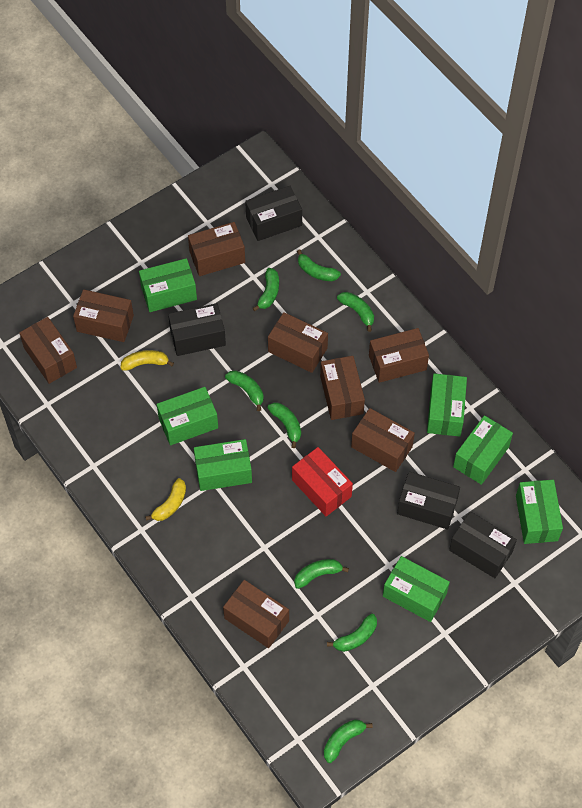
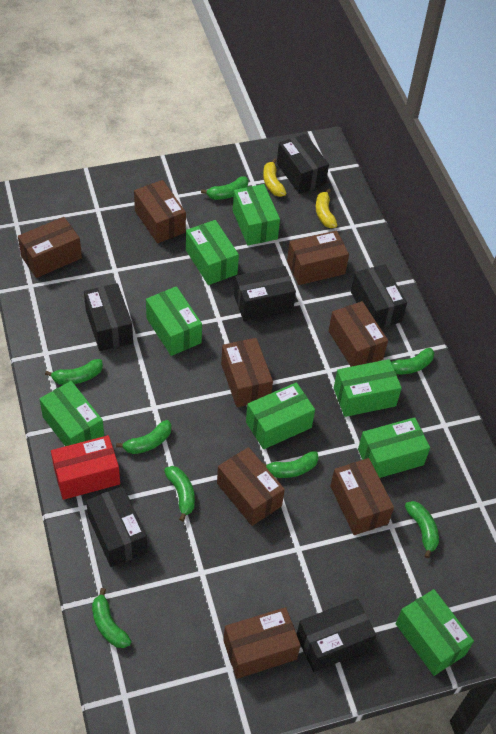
black box: 4 -> 6
green box: 7 -> 8

